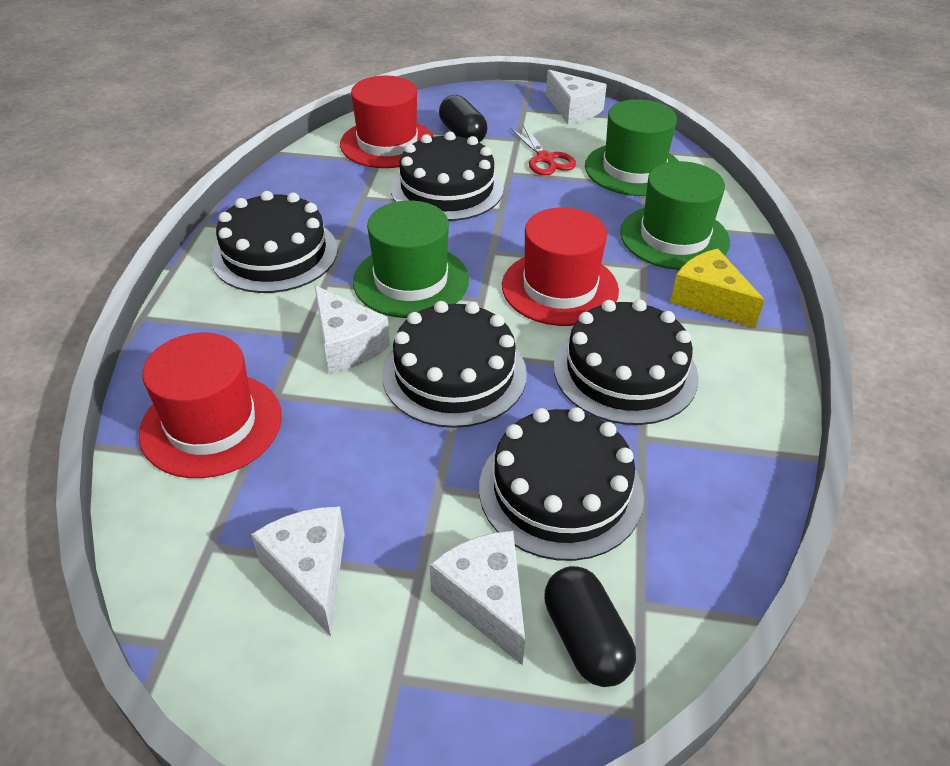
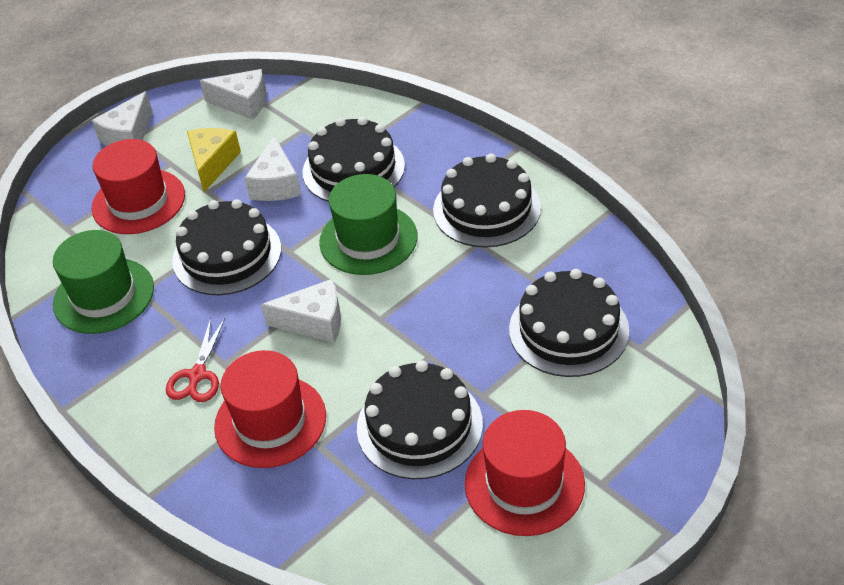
black capsule: 2 -> 0
green hat: 3 -> 2

